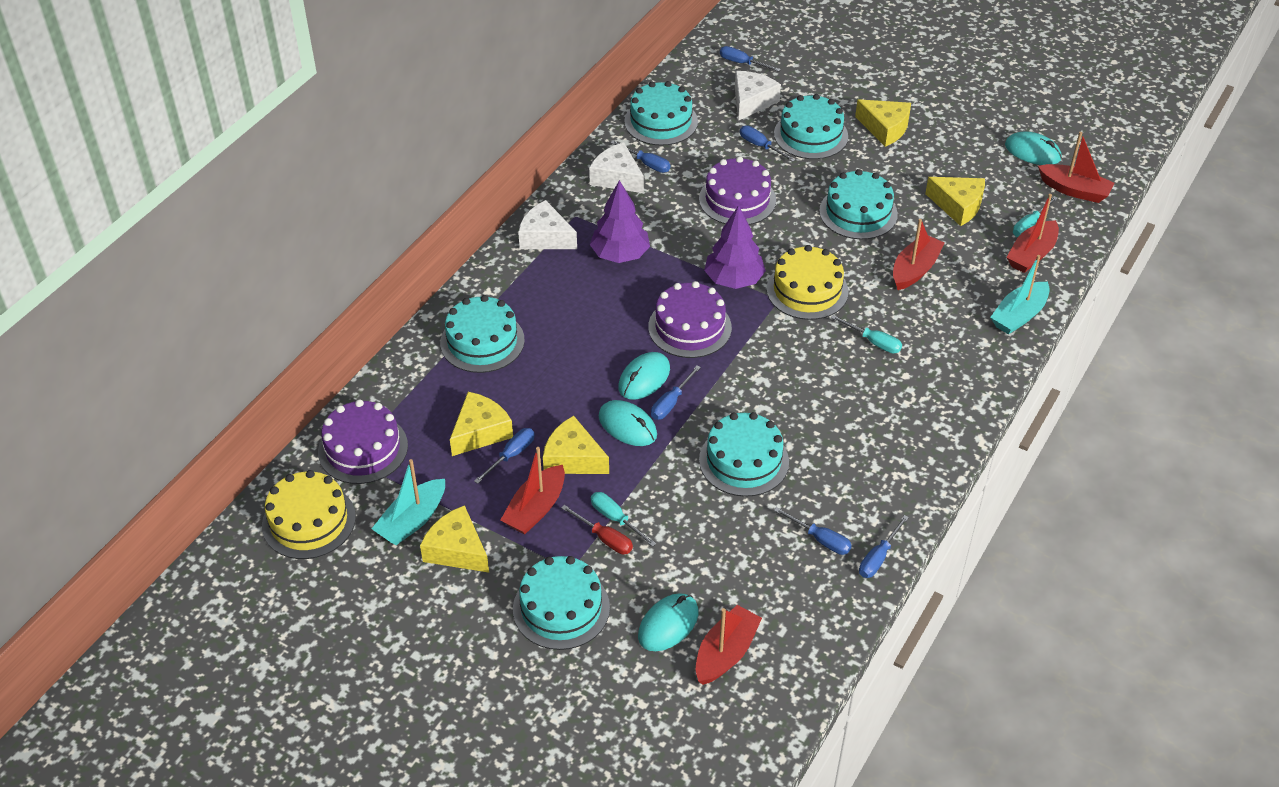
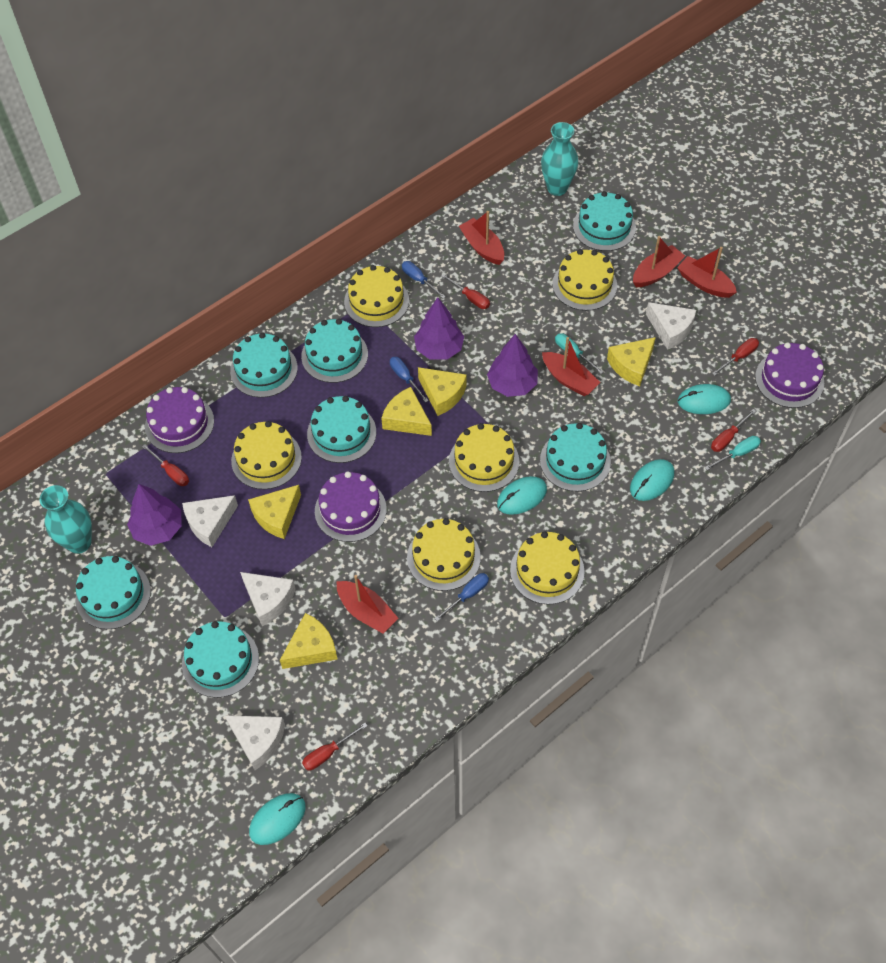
blue screwdriver: 7 -> 3
purple tree: 2 -> 3
red screwdriver: 1 -> 5
turquoise boat: 2 -> 0
turquoise cake: 6 -> 7
turquoise screwdriver: 3 -> 2
turquoise vase: 0 -> 2
white cheese: 3 -> 4
yellow cake: 2 -> 6

